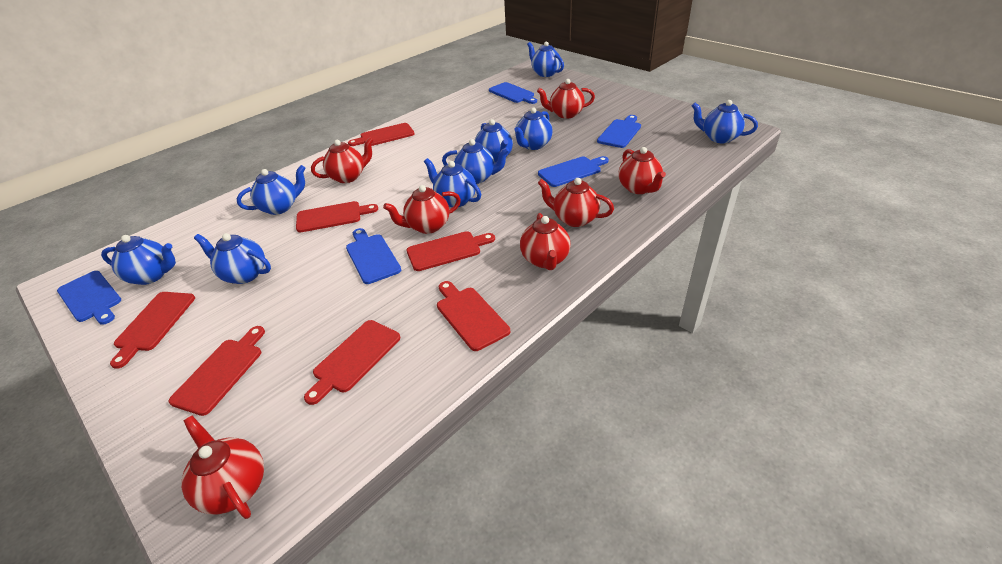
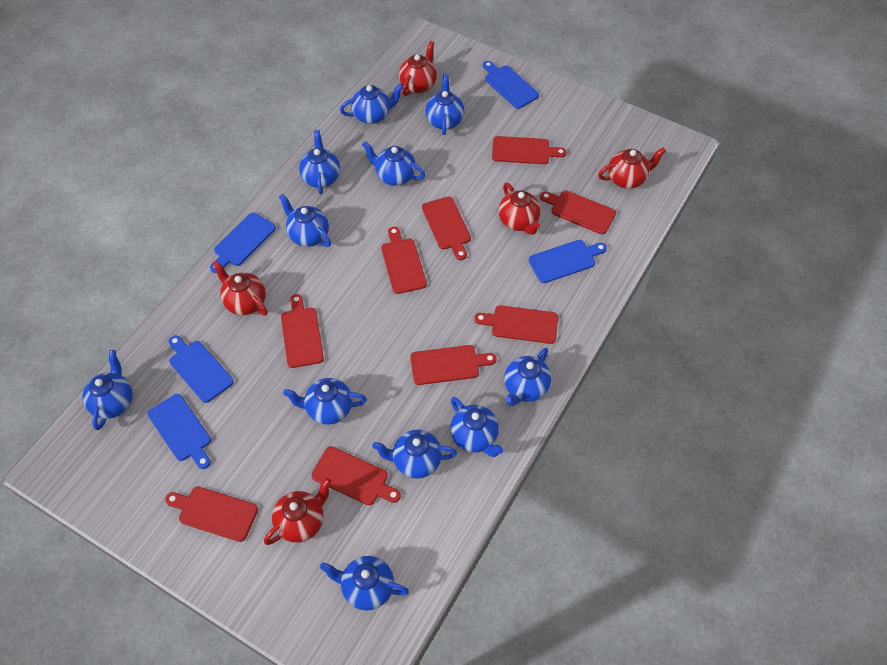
blue teapot: 9 -> 11
red cutting board: 7 -> 9
red teapot: 7 -> 5

